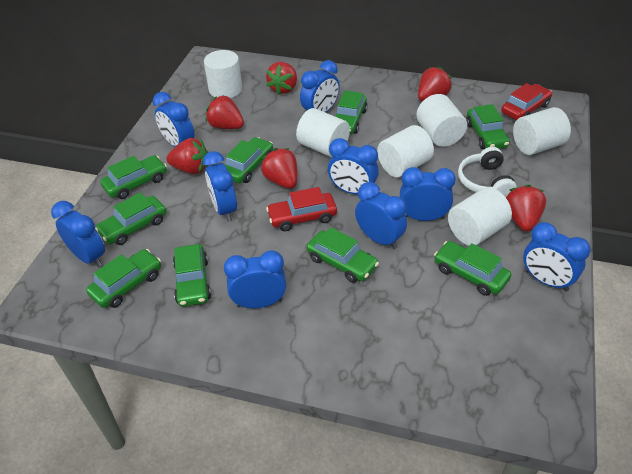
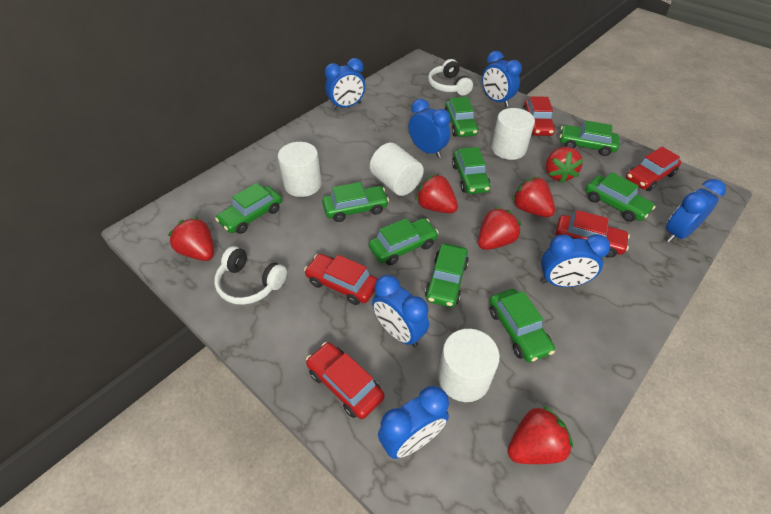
blue clock: 9 -> 7
red car: 2 -> 5
white cylinder: 6 -> 4
white headphones: 1 -> 2

